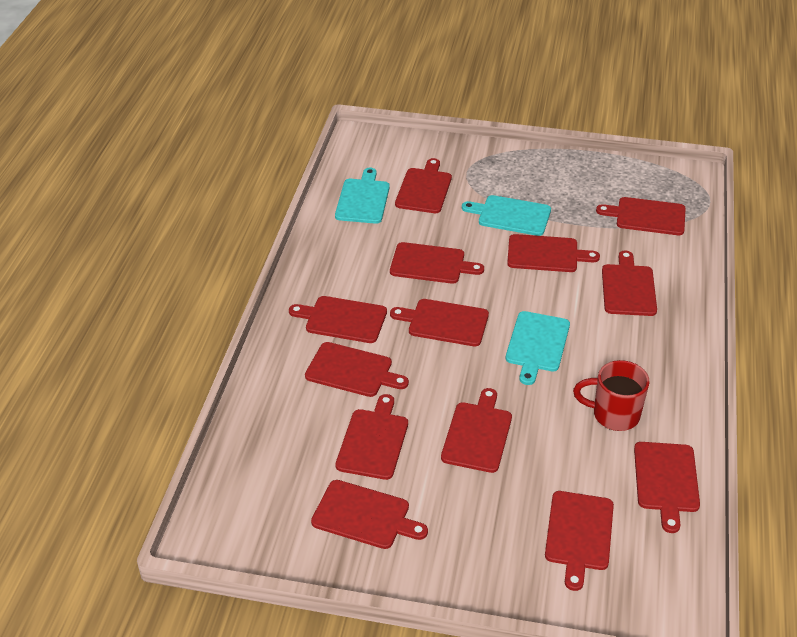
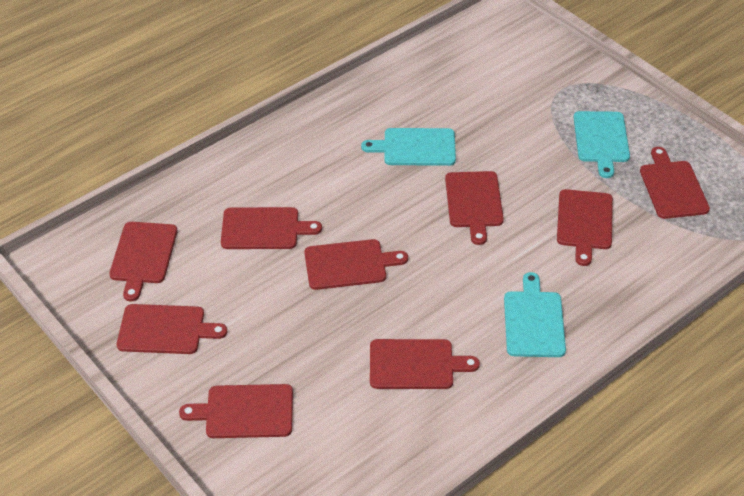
red cutting board: 13 -> 9
red mug: 1 -> 0

